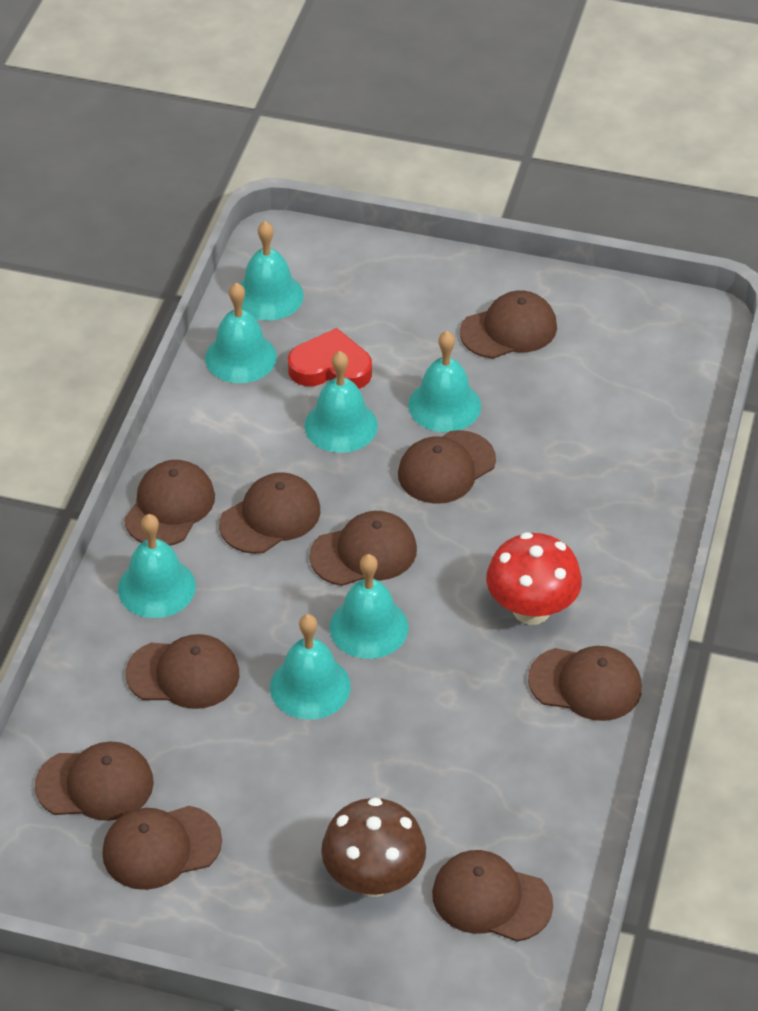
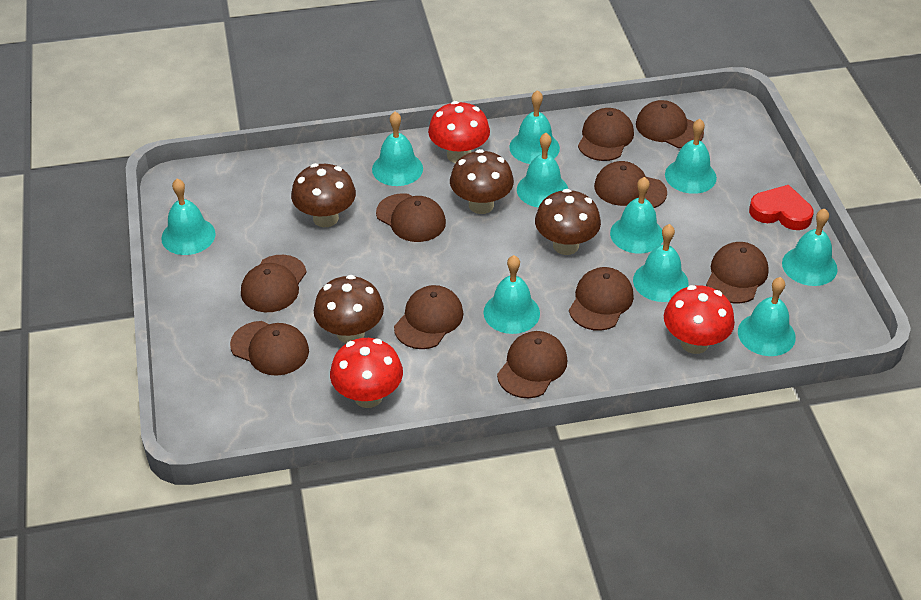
brown mushroom: 1 -> 4
red mushroom: 1 -> 3
turquoise bell: 7 -> 10

